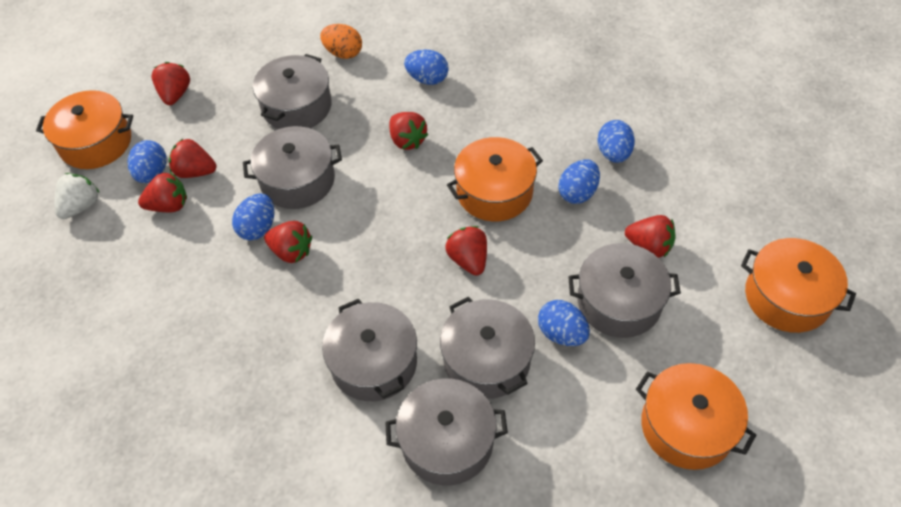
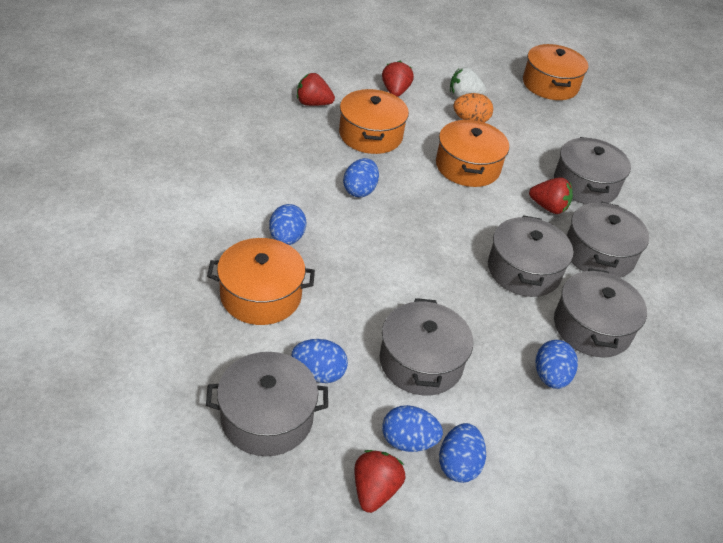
red strawberry: 7 -> 4

